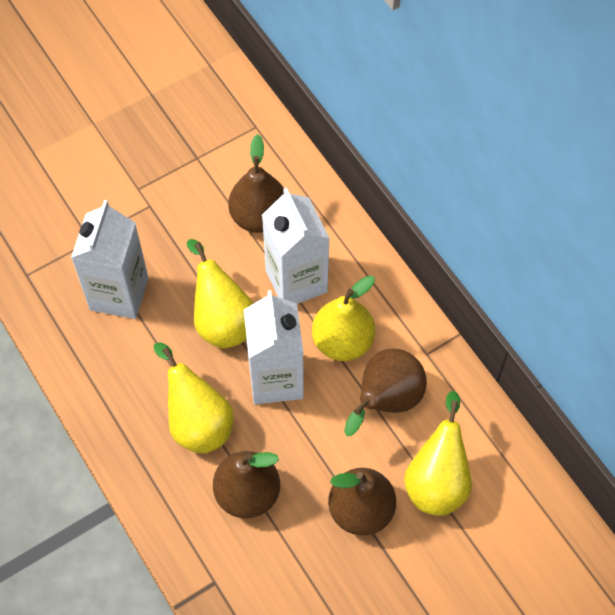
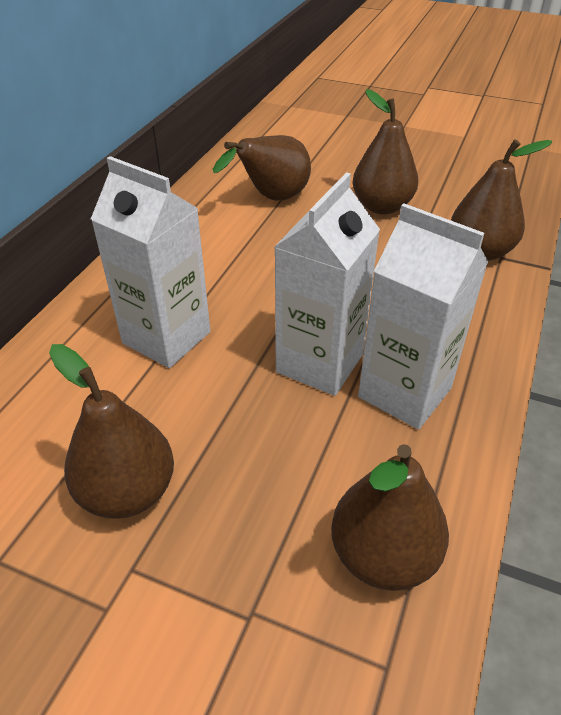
brown pear: 4 -> 5
yellow pear: 4 -> 0

